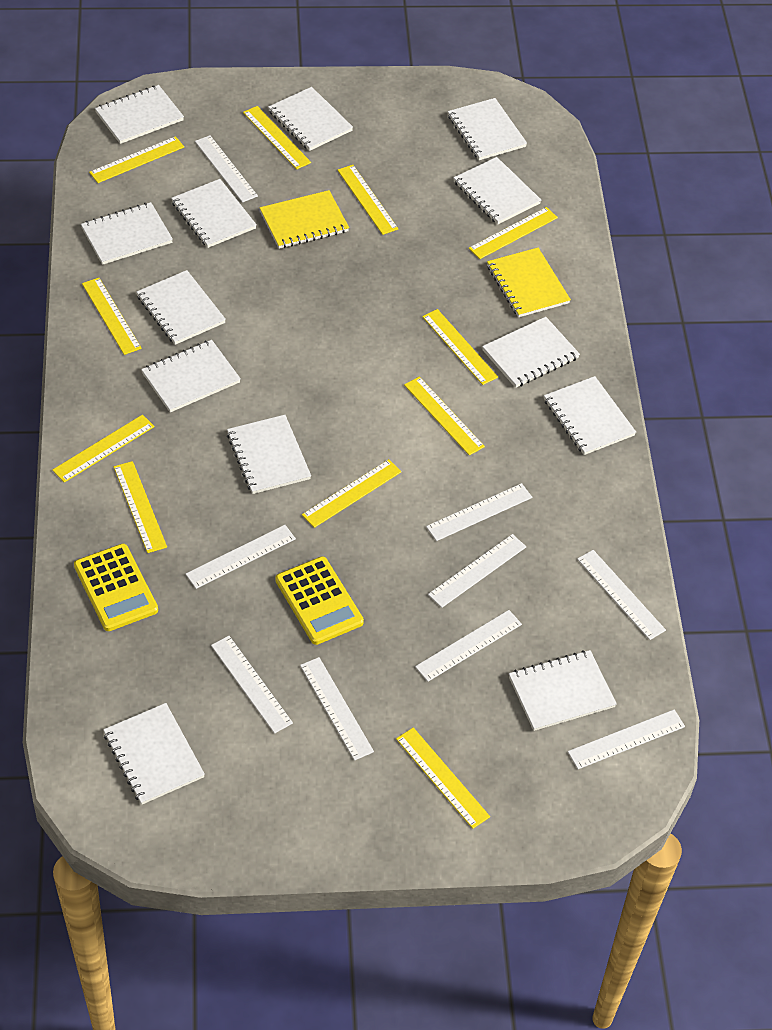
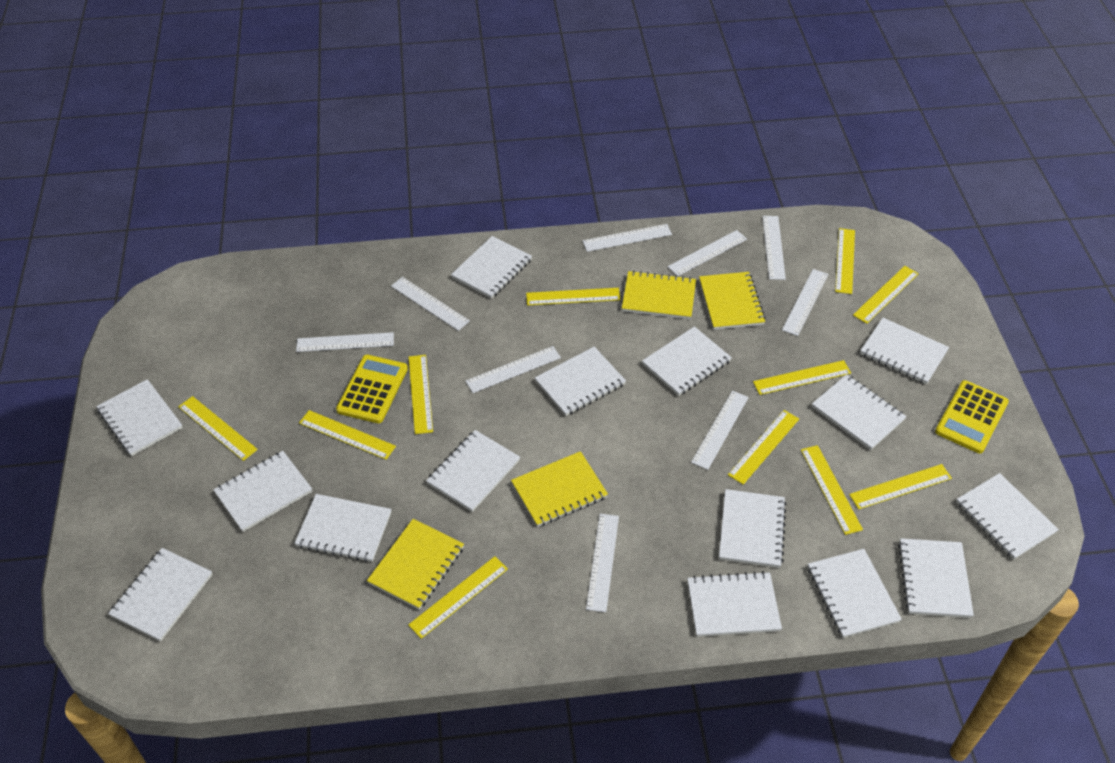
white notebook: 13 -> 15
yellow notebook: 2 -> 4

